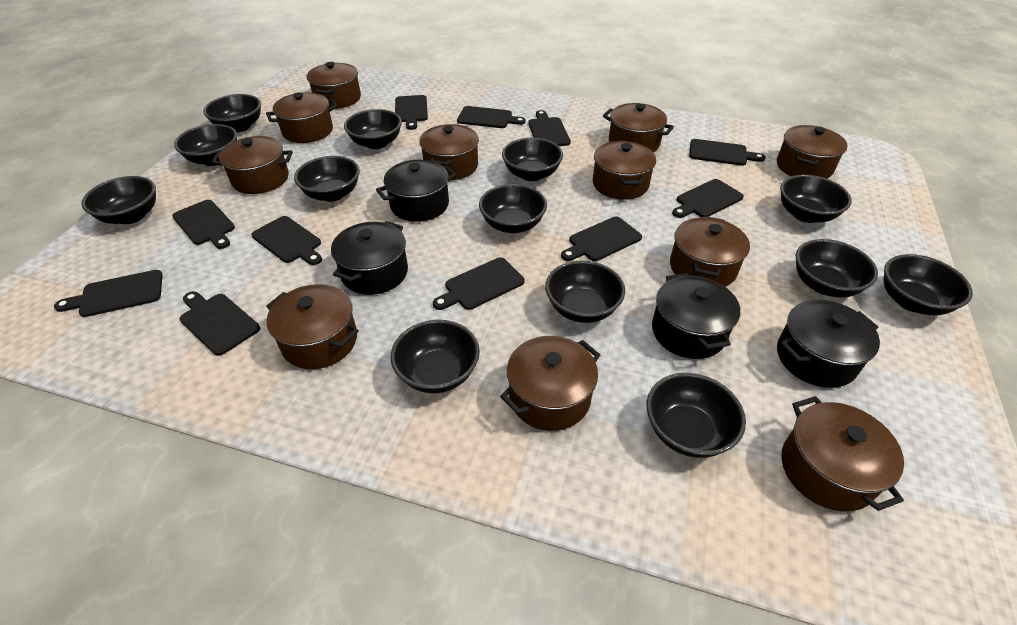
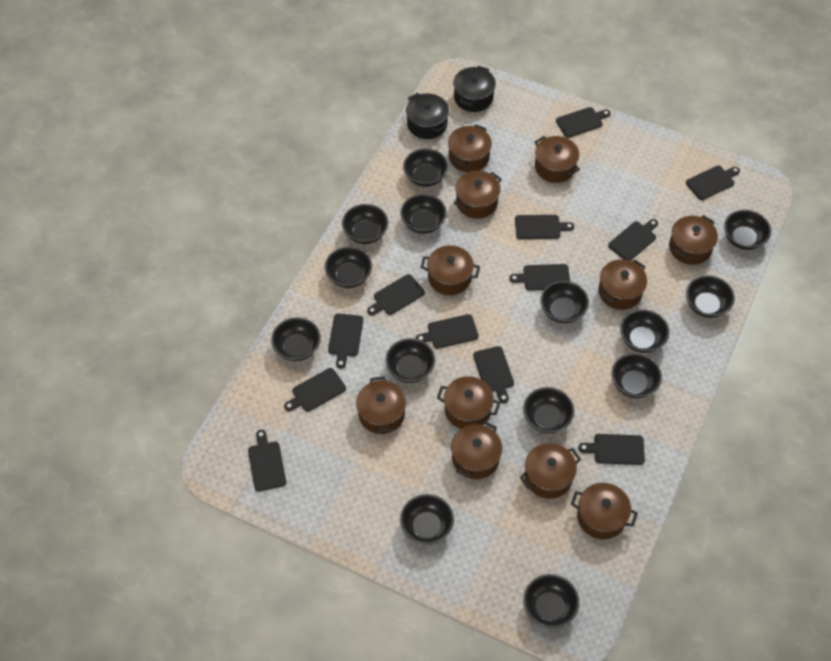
black bowl: 13 -> 14
black cutting board: 11 -> 12
black pot: 4 -> 2

